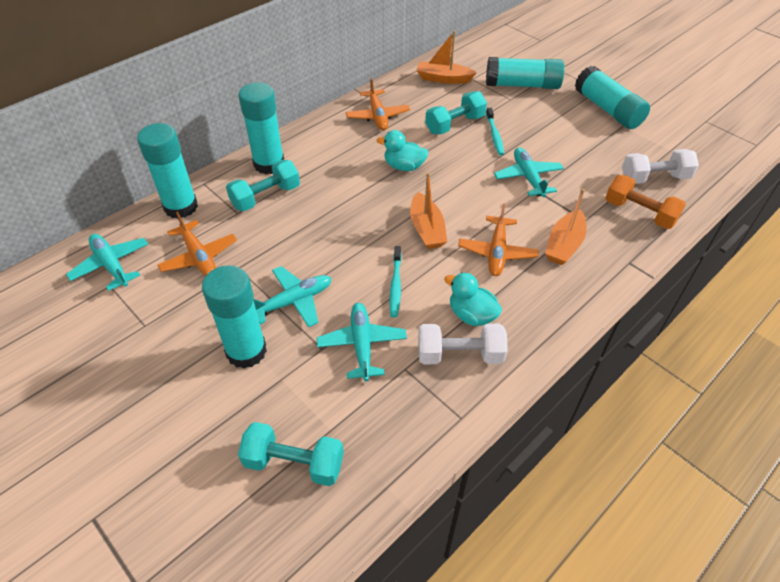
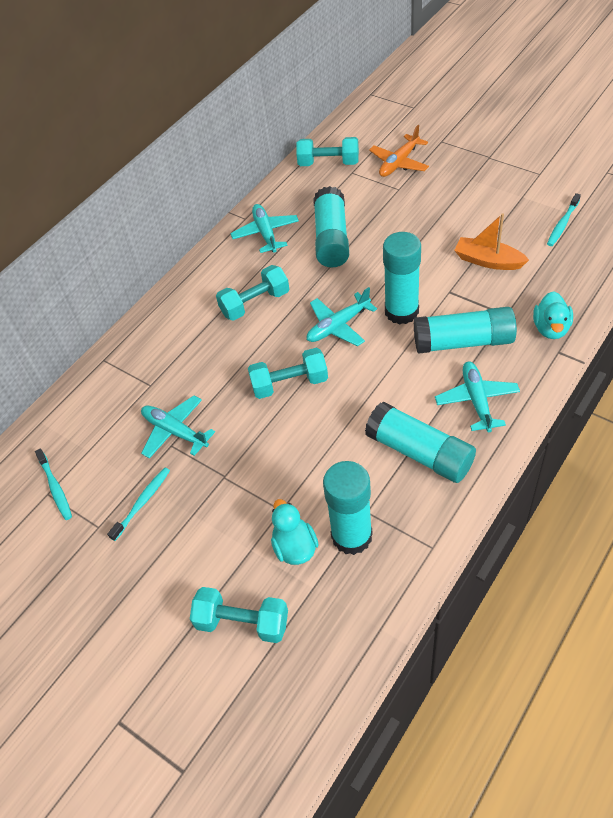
orange boat: 3 -> 1
orange dumbbell: 1 -> 0
orange plane: 3 -> 1
turquoise dumbbell: 3 -> 4
turquoise toothbrush: 2 -> 3
white dumbbell: 2 -> 0

